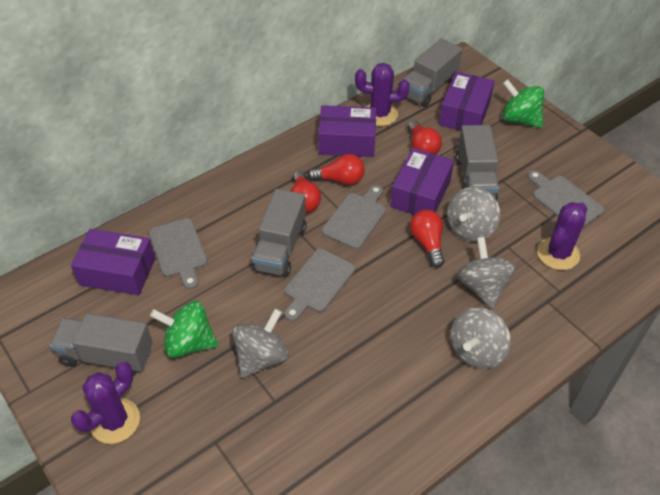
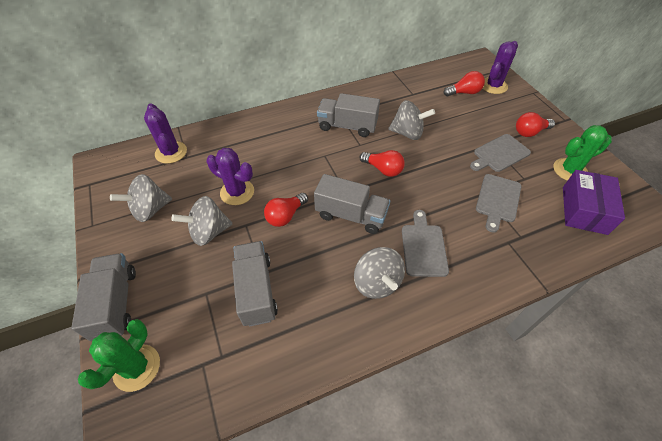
green cactus: 0 -> 2
green spinning top: 2 -> 0
grey cutting board: 4 -> 3
purple box: 4 -> 1

